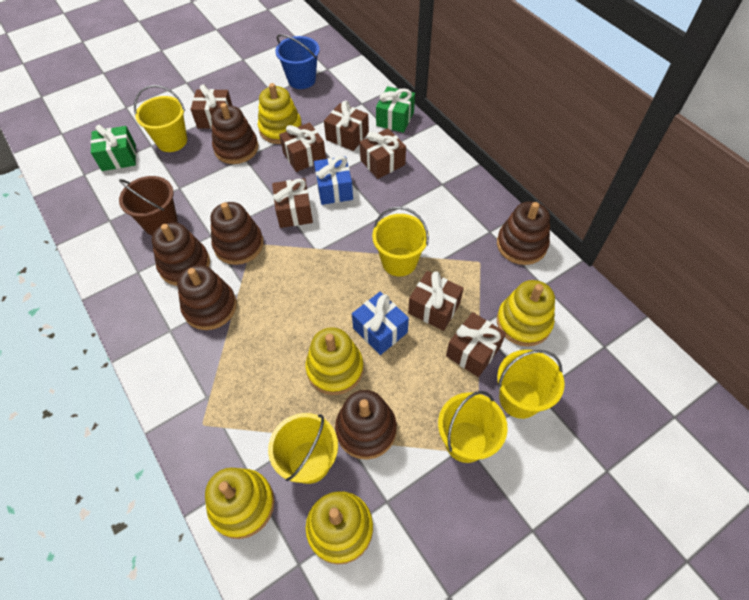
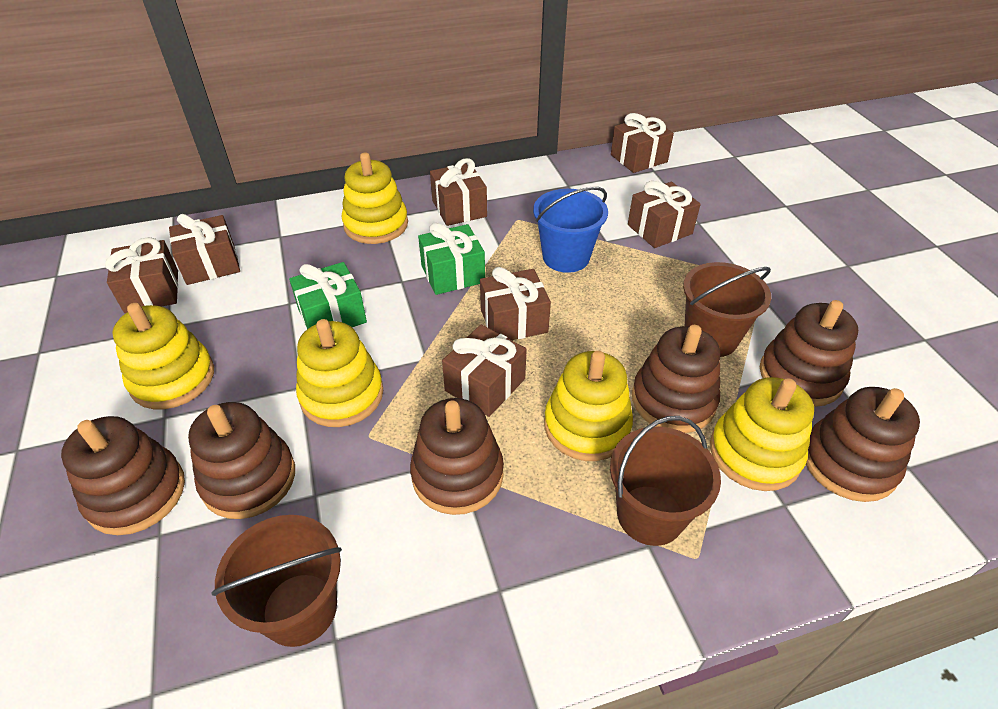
blue gift: 2 -> 0
brown bucket: 1 -> 3
yellow bucket: 5 -> 0

